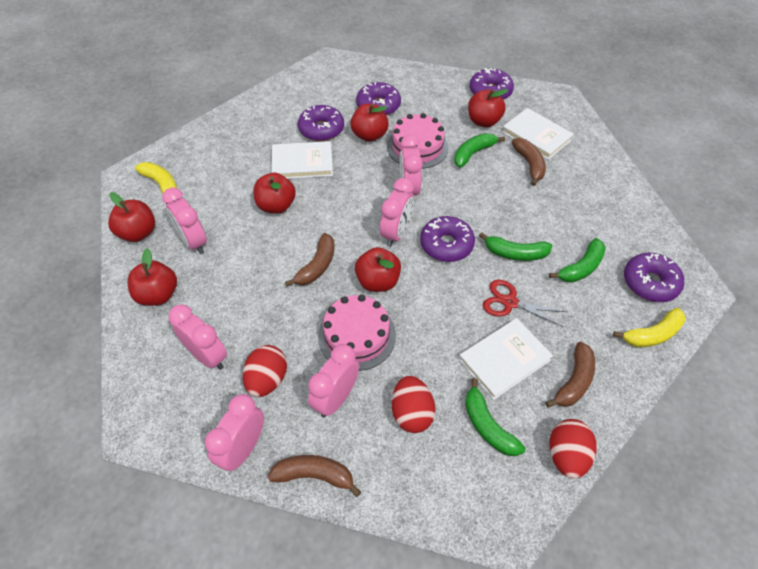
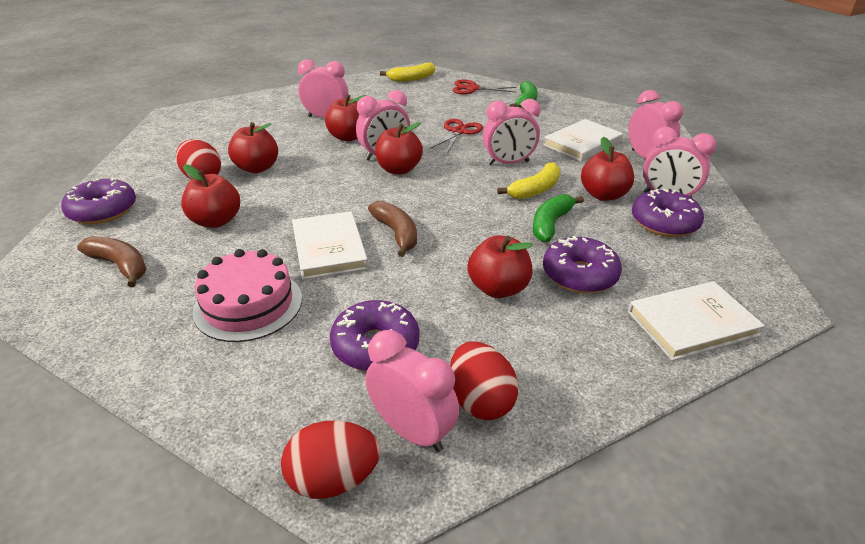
brown banana: 4 -> 2
green banana: 4 -> 2
pink cake: 2 -> 1
purple donut: 5 -> 4
red scissors: 1 -> 2

